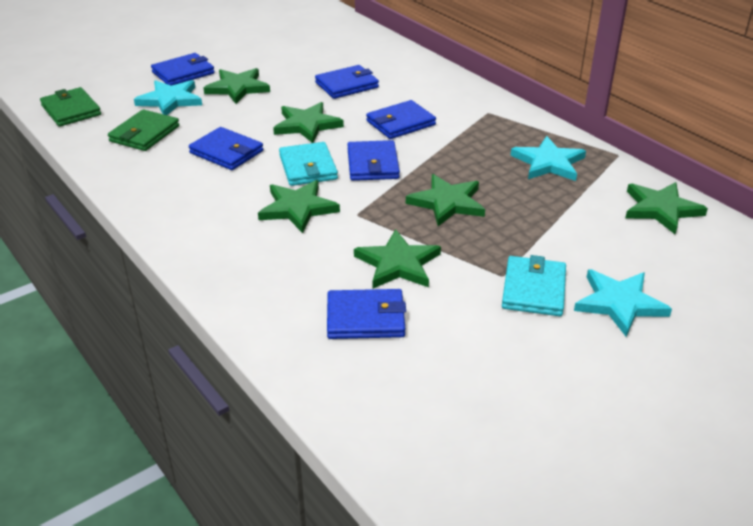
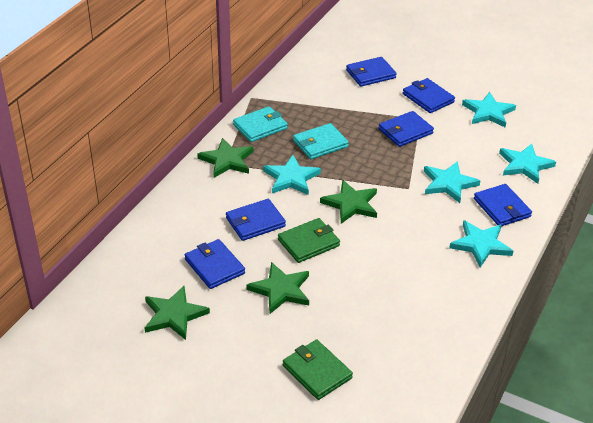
green star: 6 -> 4
turquoise star: 3 -> 5

